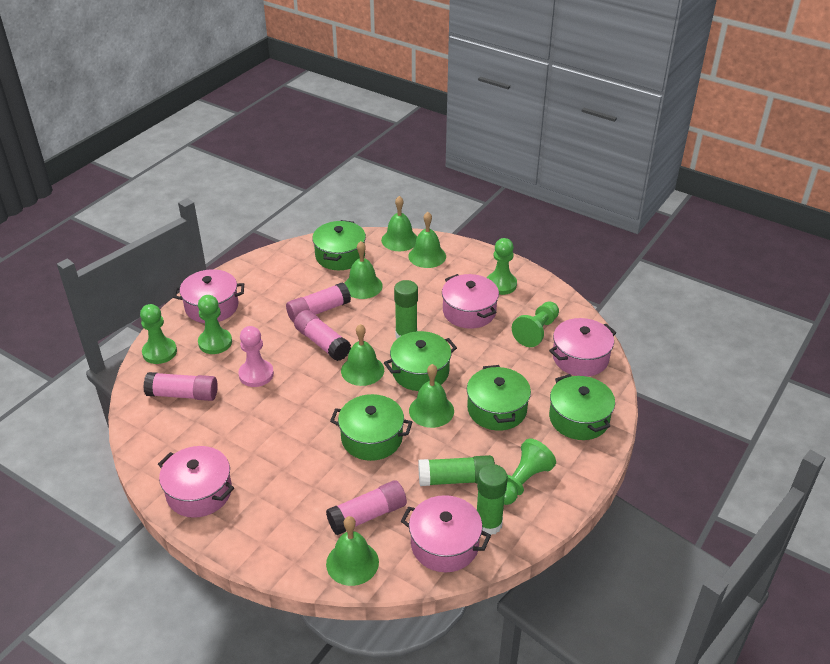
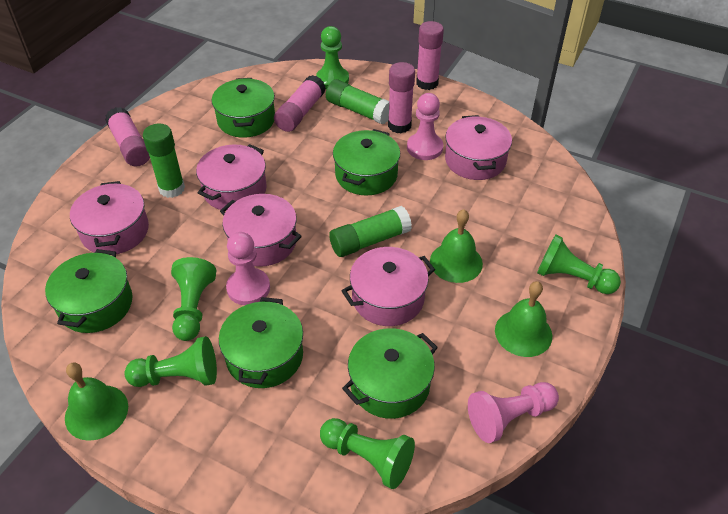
green bell: 6 -> 3
pink pawn: 1 -> 3

